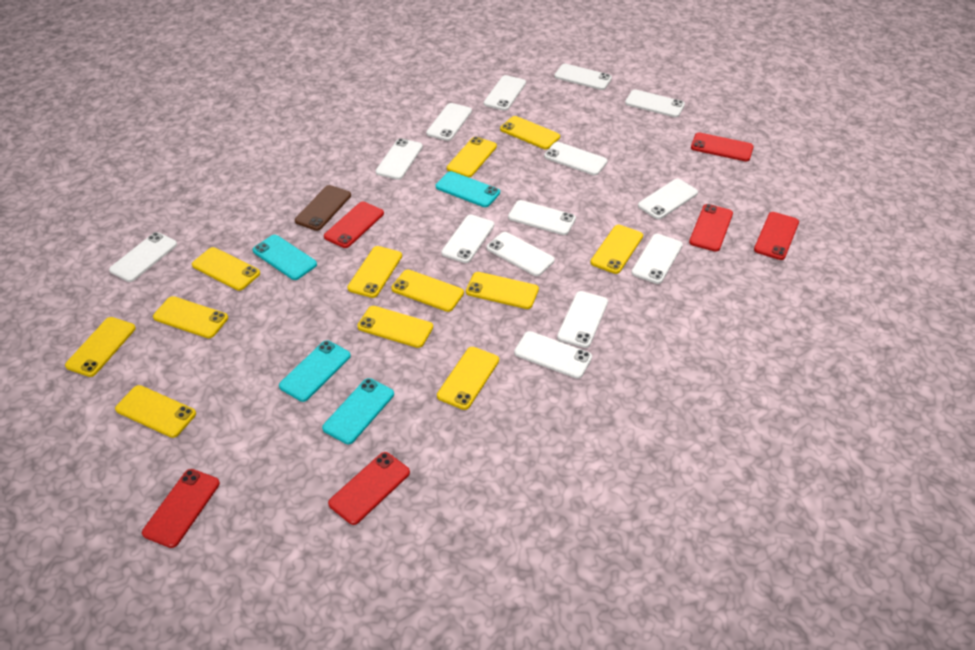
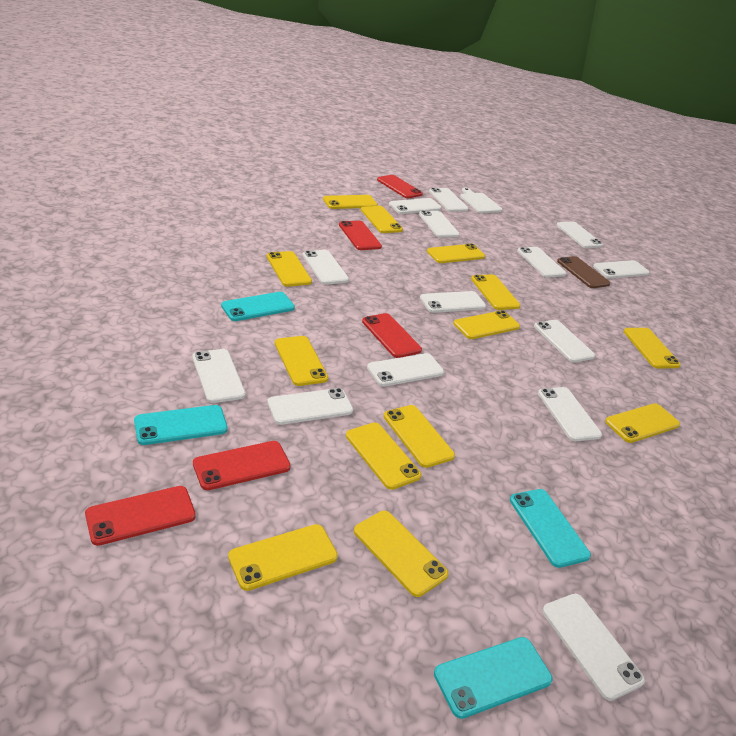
red phone: 6 -> 5
white cutting board: 0 -> 1
yellow phone: 12 -> 13

